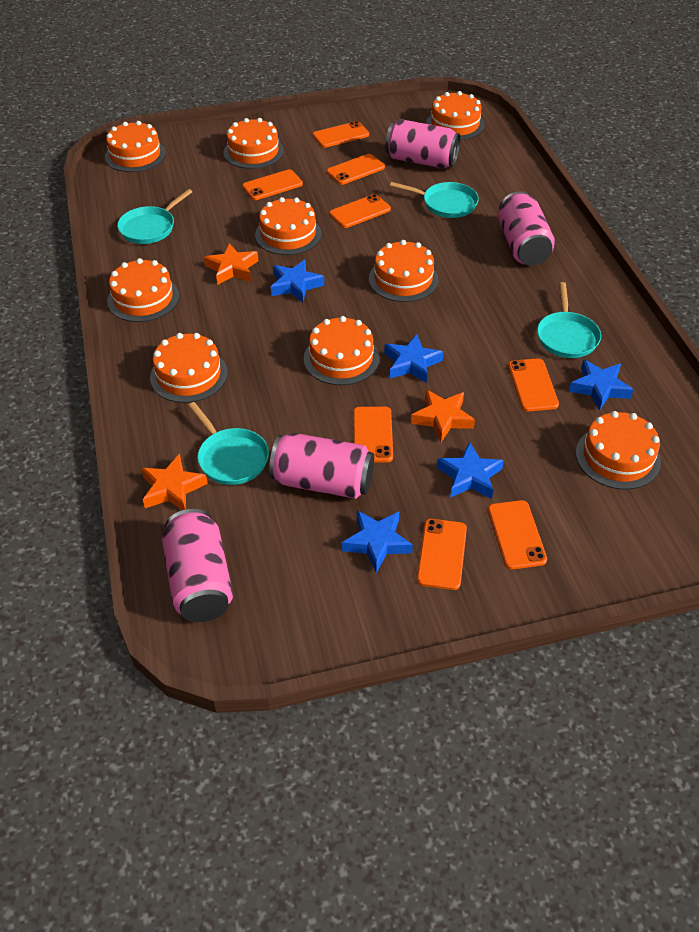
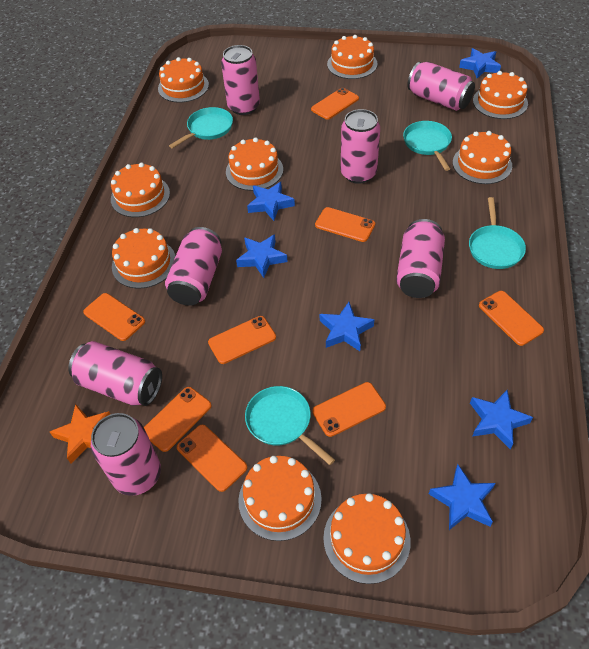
blue star: 5 -> 6
orange star: 3 -> 1
pink can: 4 -> 7

